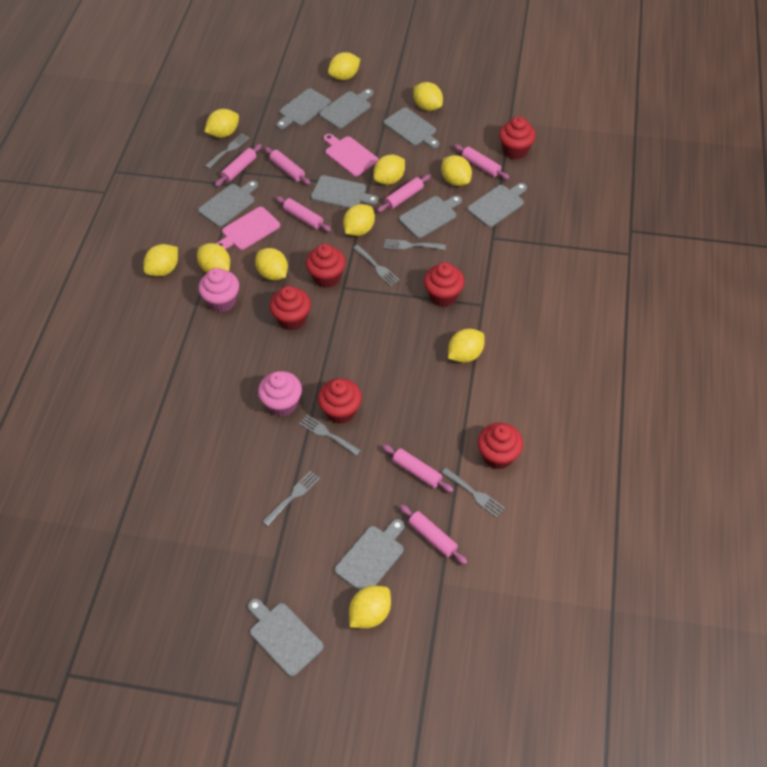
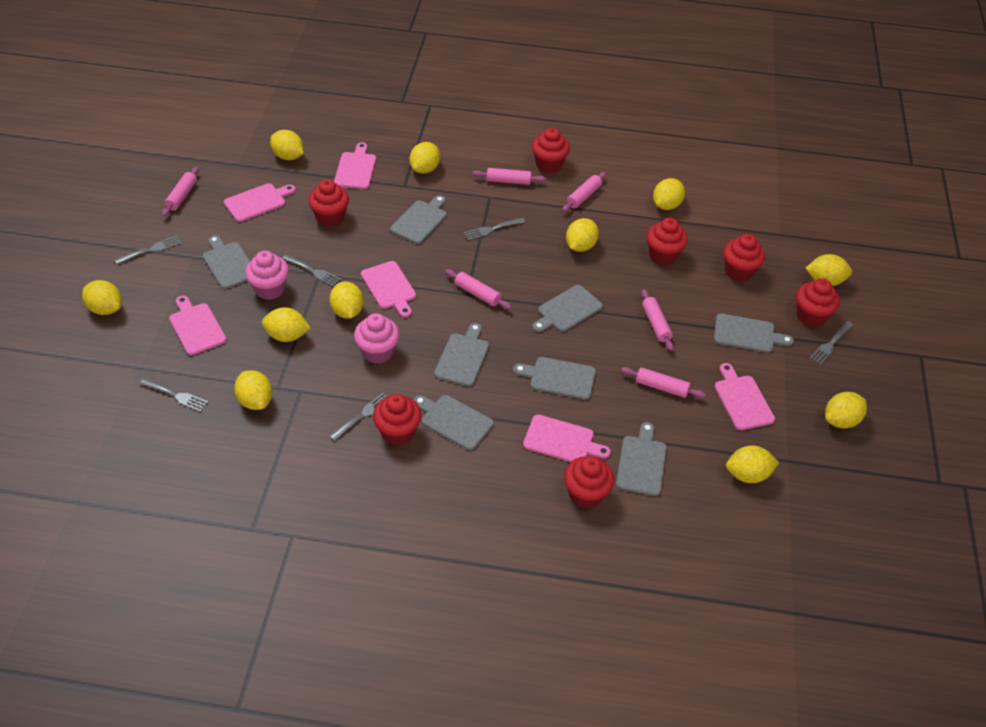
grey cutting board: 9 -> 8
pink cutting board: 2 -> 6
pink rolling pin: 7 -> 6
red cupcake: 6 -> 7

